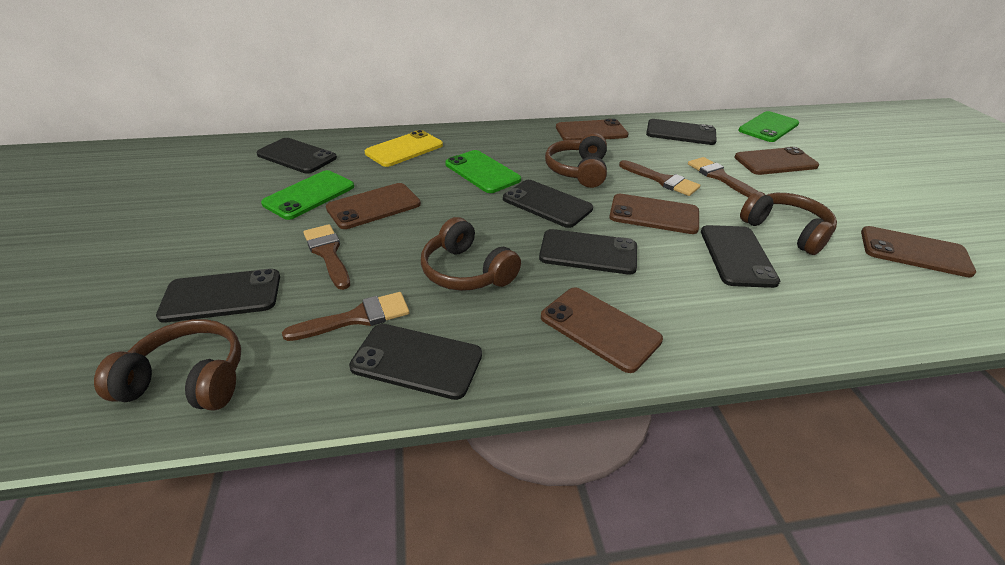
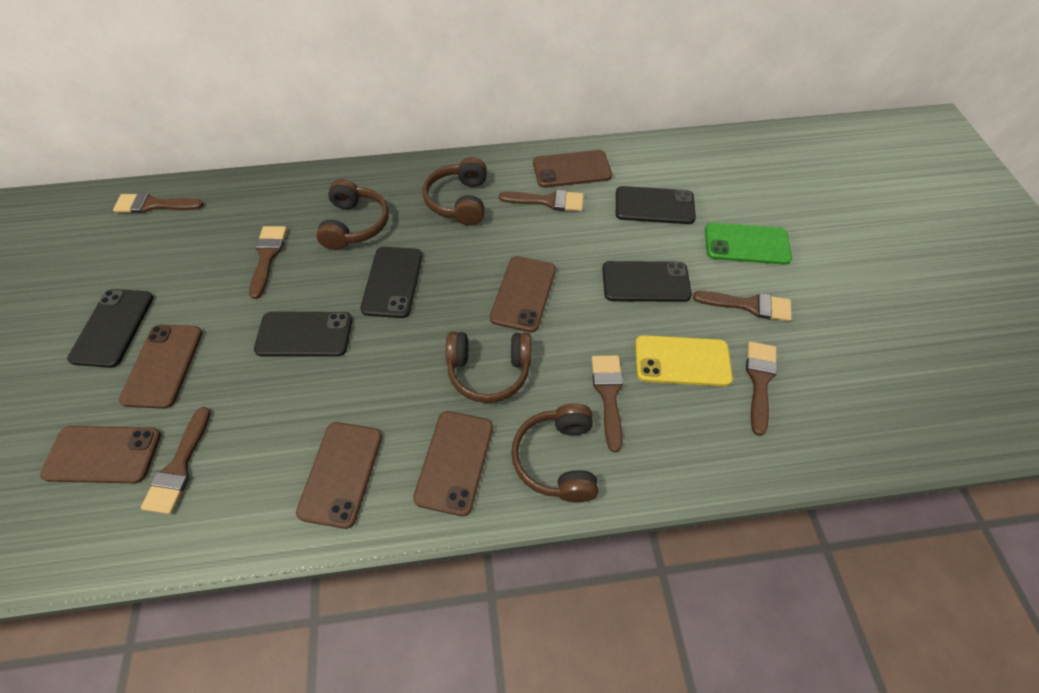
black phone: 7 -> 5
brown brush: 4 -> 7
green phone: 3 -> 1

